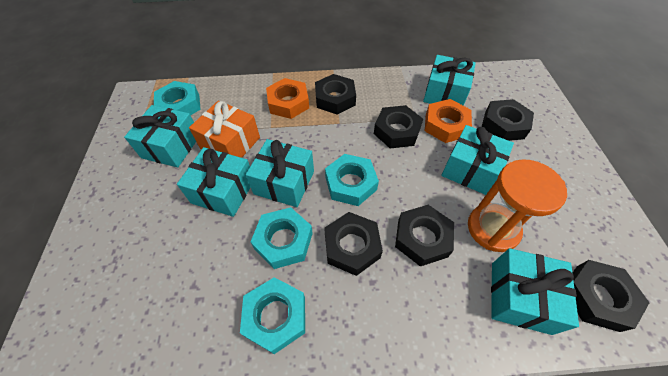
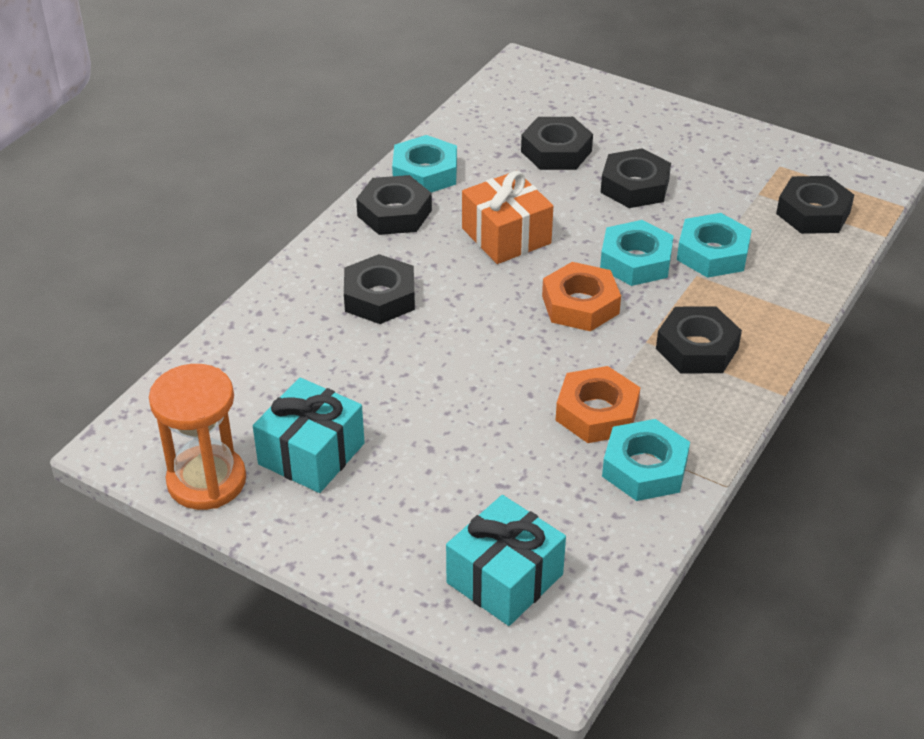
turquoise gift: 6 -> 2

